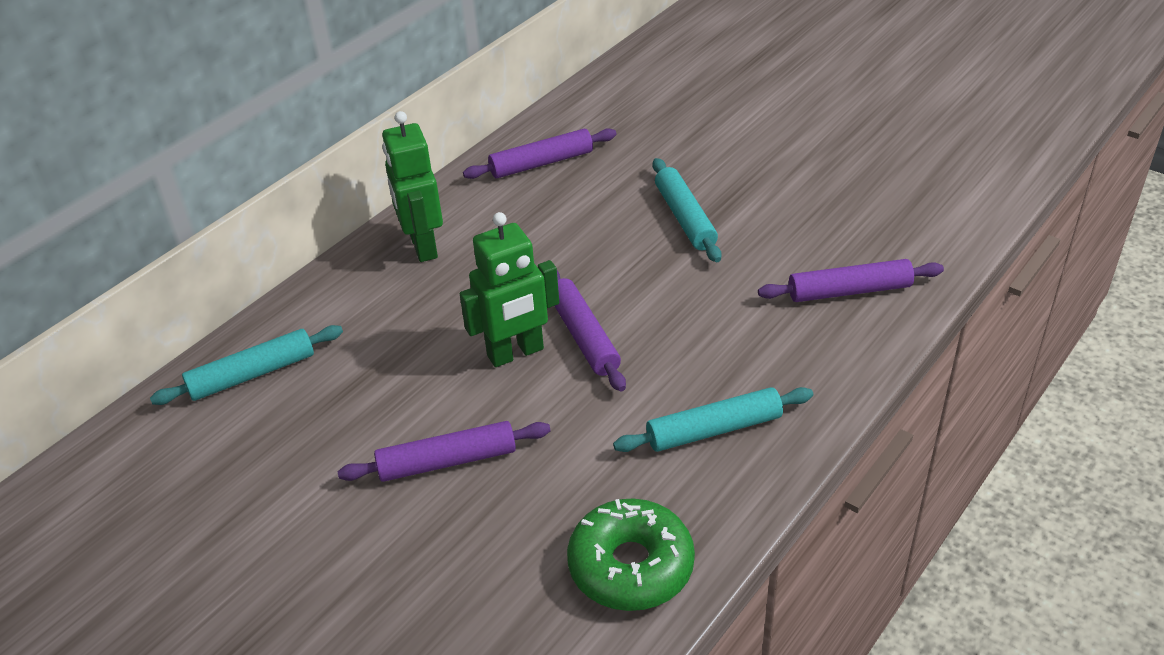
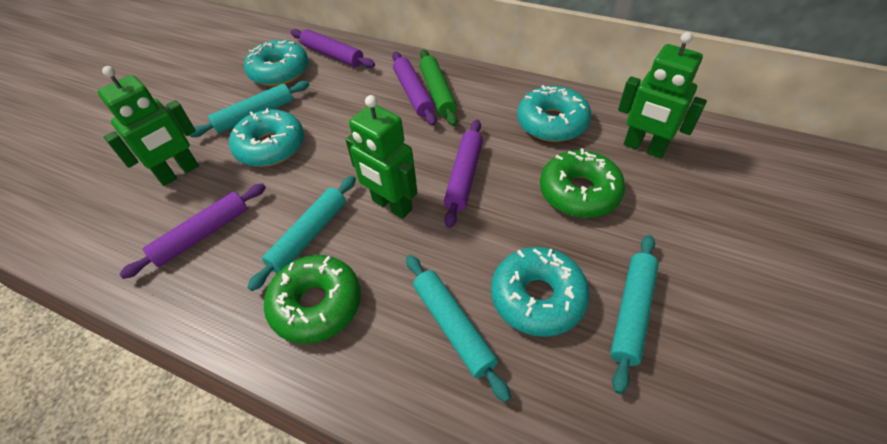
green donut: 1 -> 2
green robot: 2 -> 3
green rolling pin: 0 -> 1
turquoise donut: 0 -> 4
turquoise rolling pin: 3 -> 4

